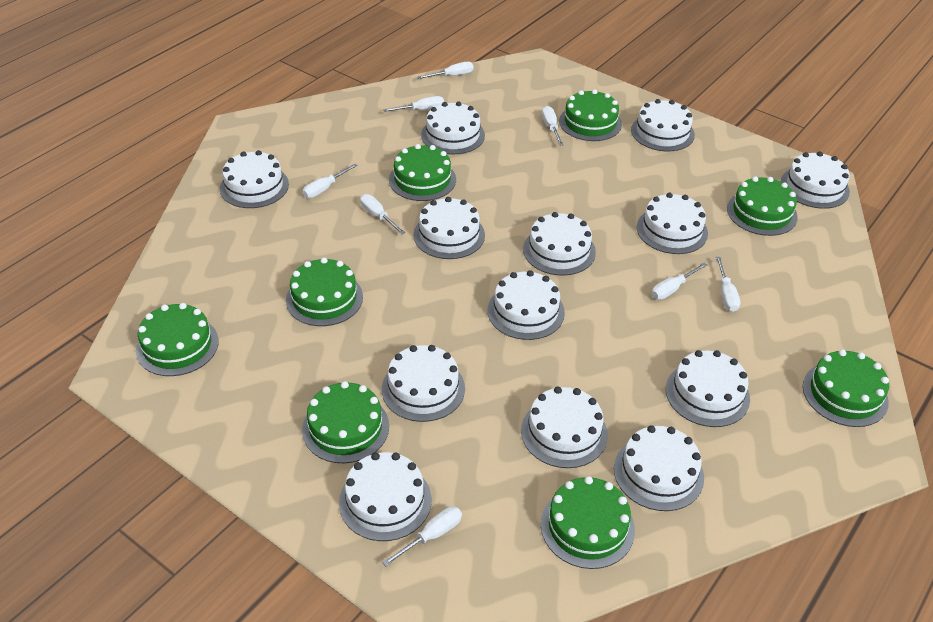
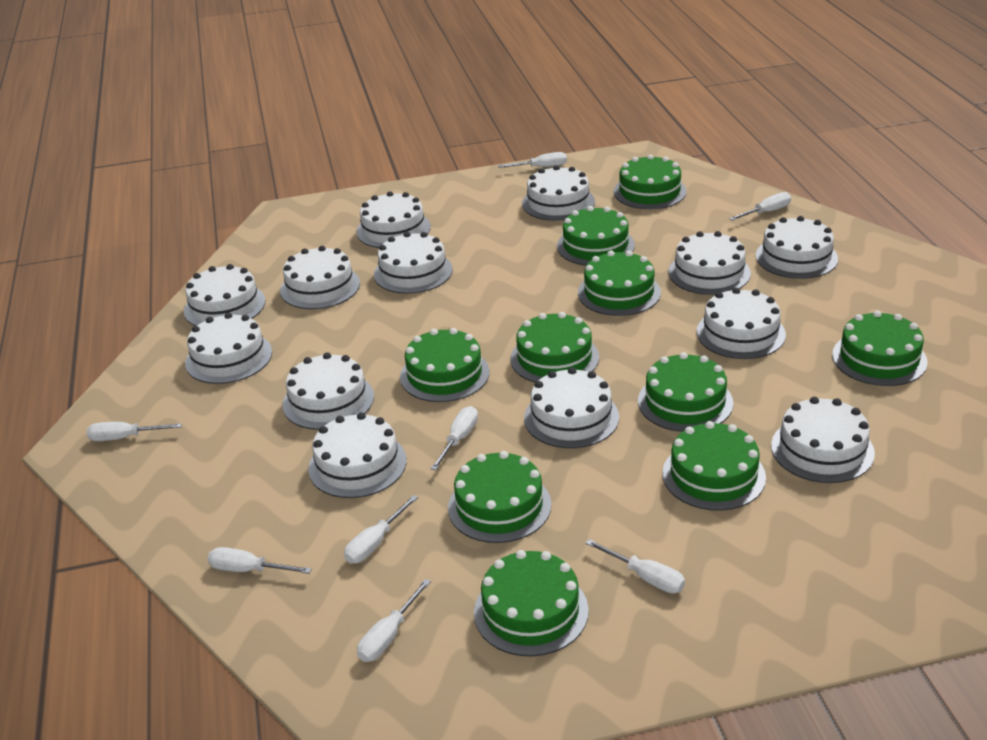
green cake: 8 -> 10

